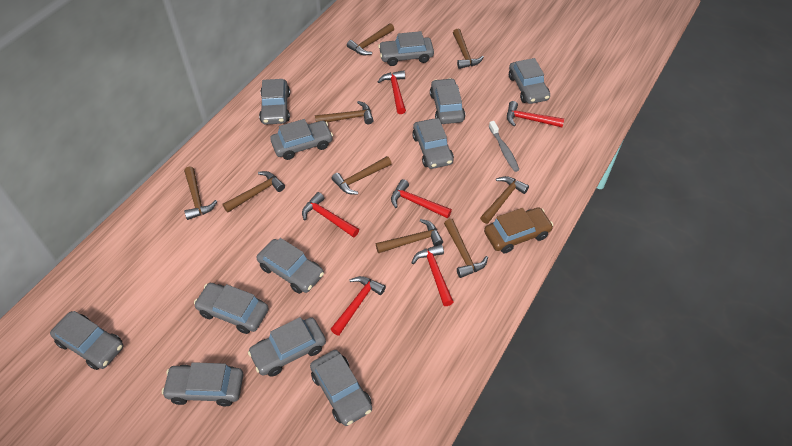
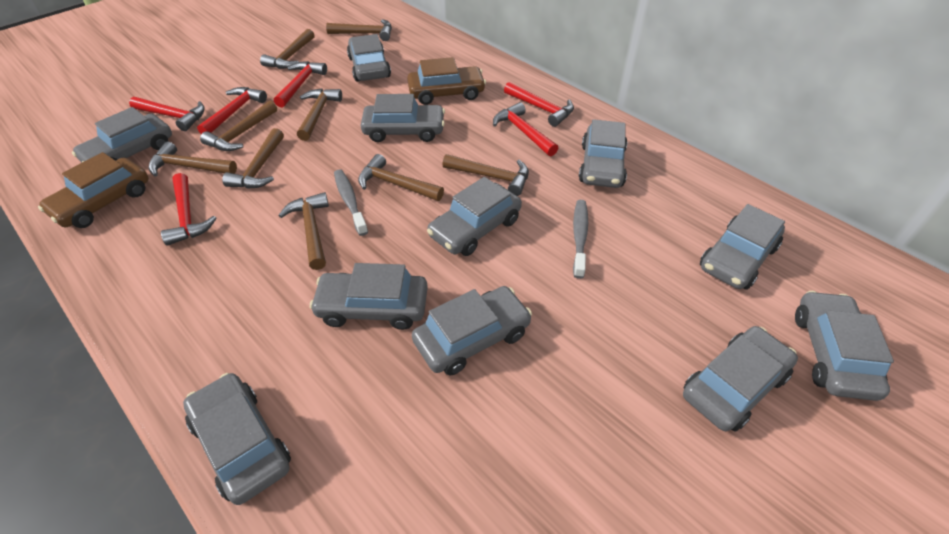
brown car: 1 -> 2
grey car: 12 -> 11
grey toothbrush: 1 -> 2

